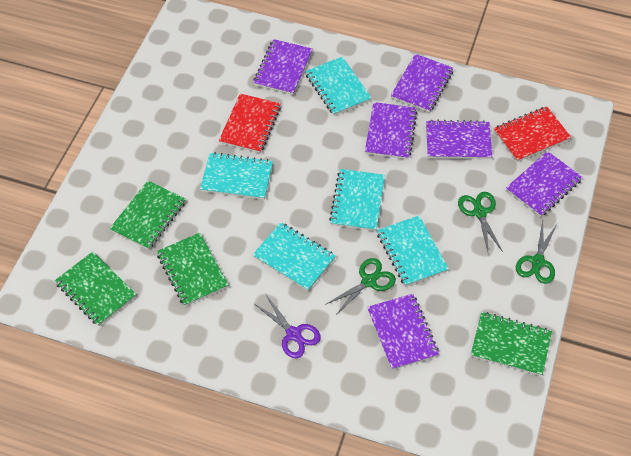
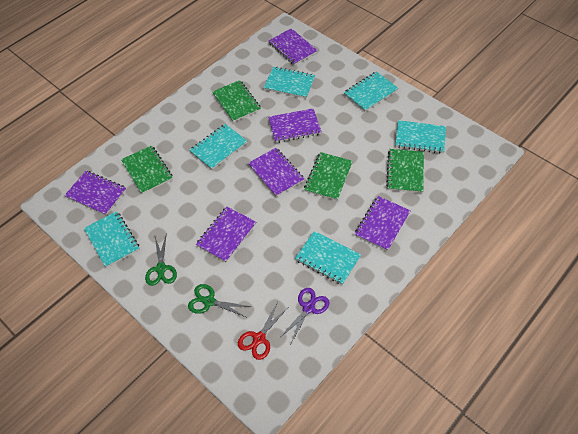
green scissors: 3 -> 2
red notebook: 2 -> 0
red scissors: 0 -> 1
turquoise notebook: 5 -> 6

